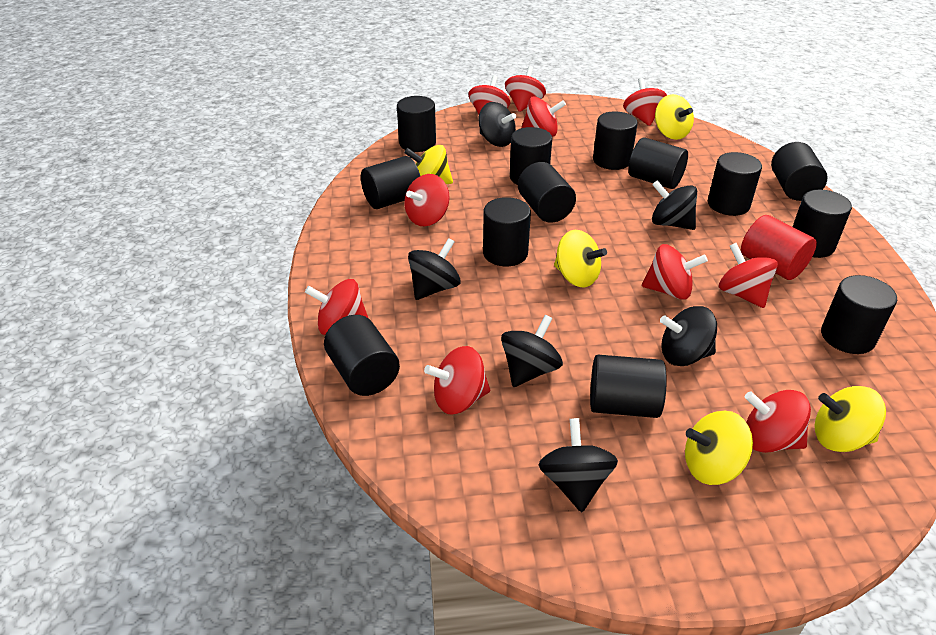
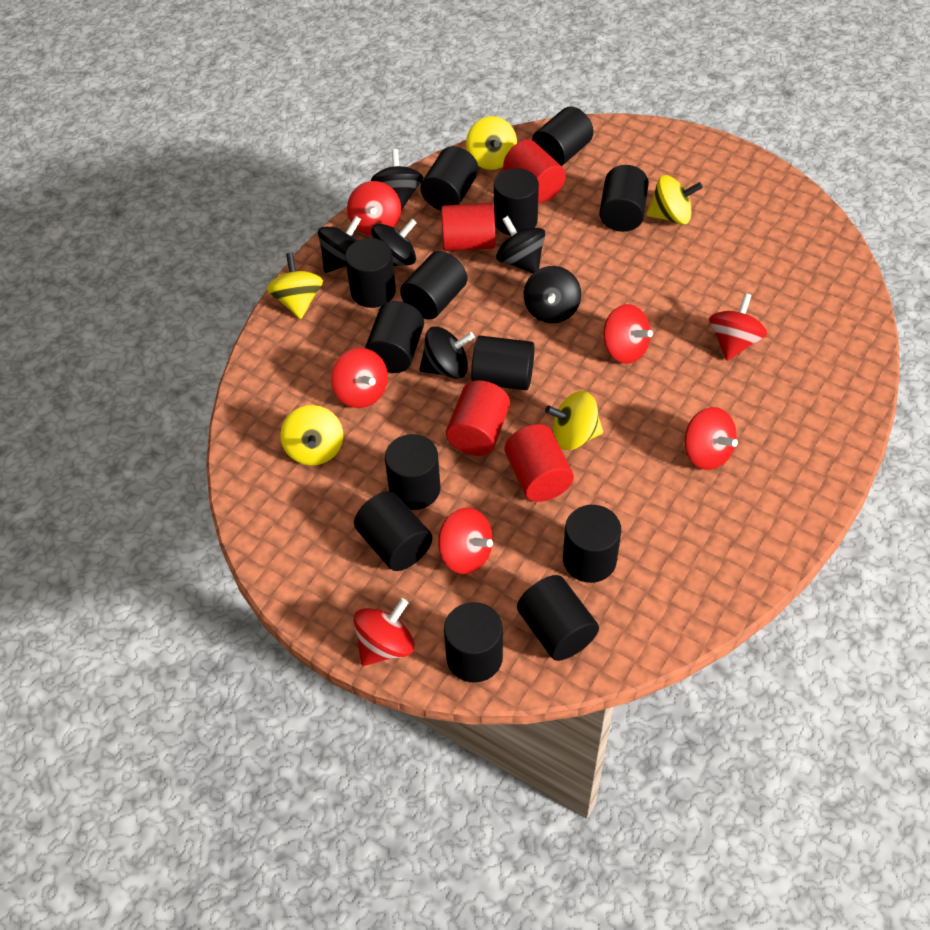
red cylinder: 1 -> 4
red spinning top: 10 -> 7

